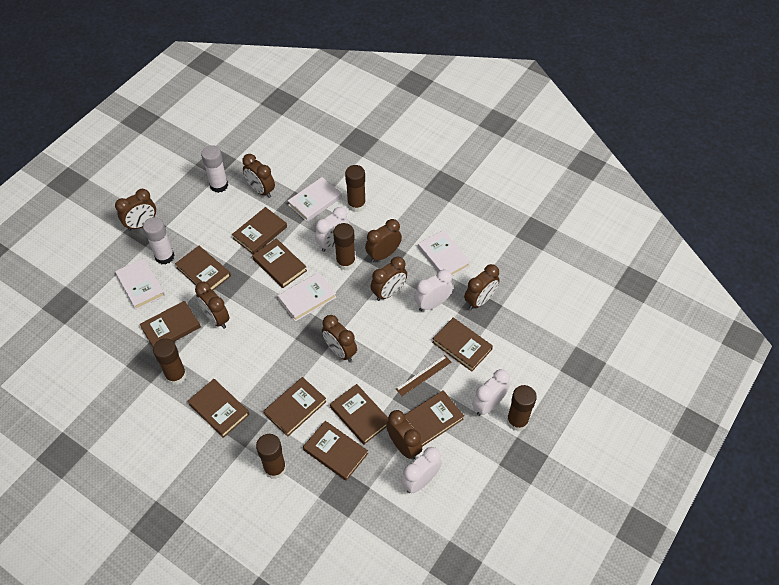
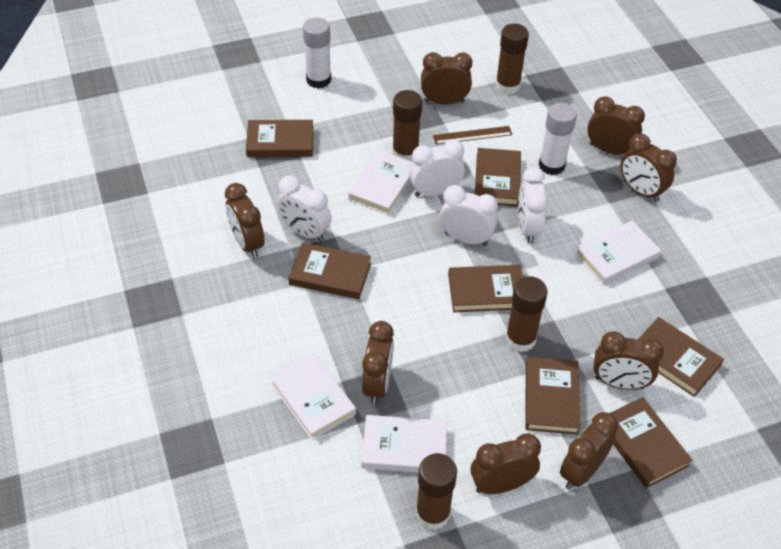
brown book: 10 -> 7
brown glue stick: 5 -> 4

